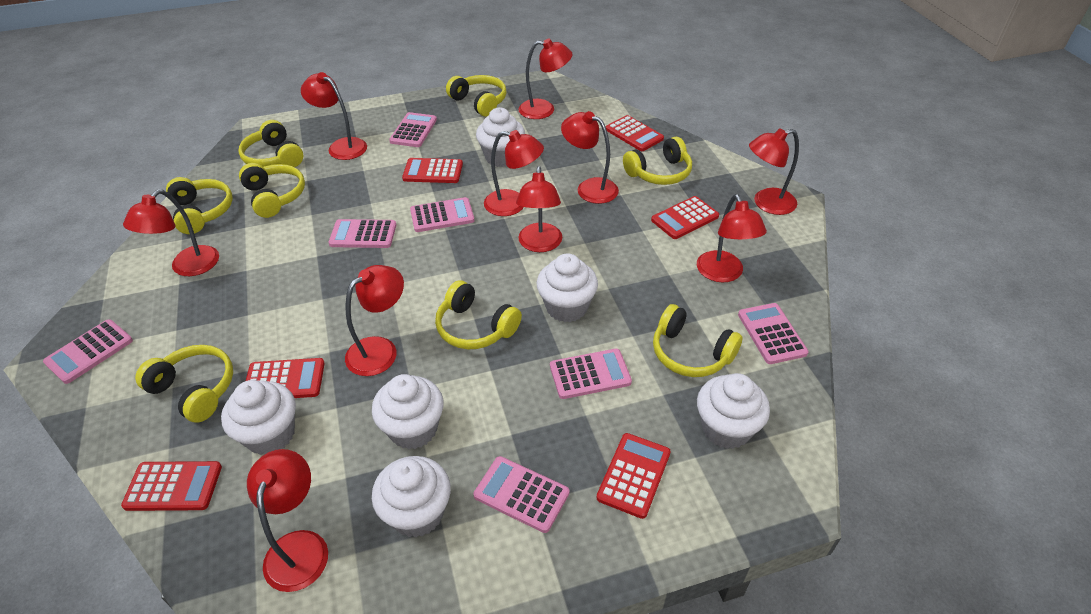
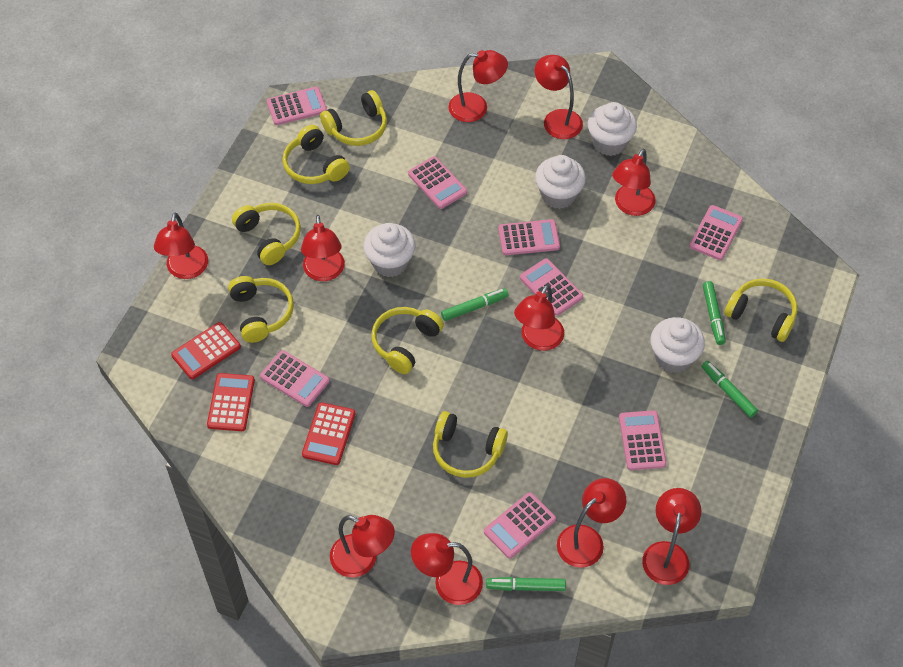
green marker: 0 -> 4
pink calculator: 7 -> 8
red calculator: 6 -> 3
white cupcake: 6 -> 4
yellow headphones: 8 -> 7

